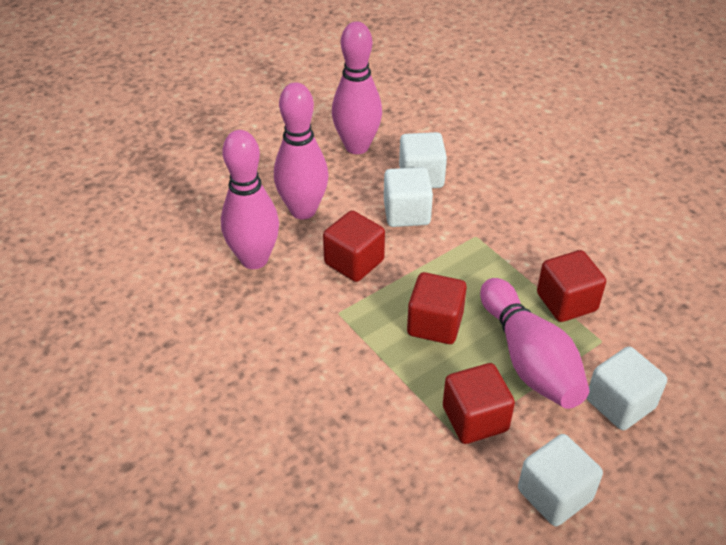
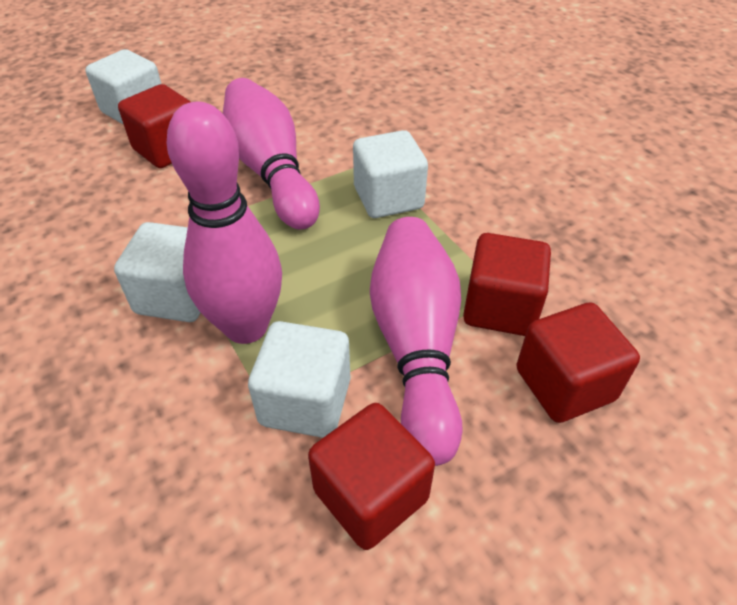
pink bowling pin: 4 -> 3

